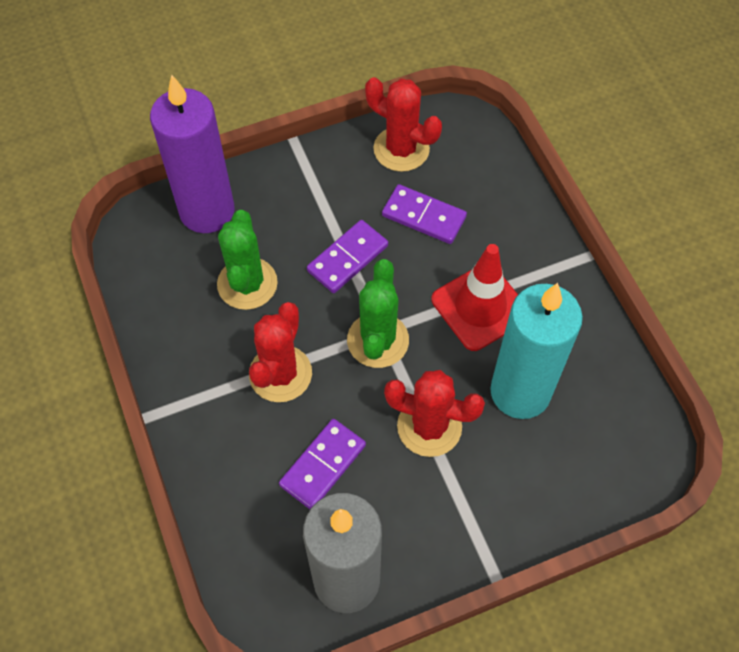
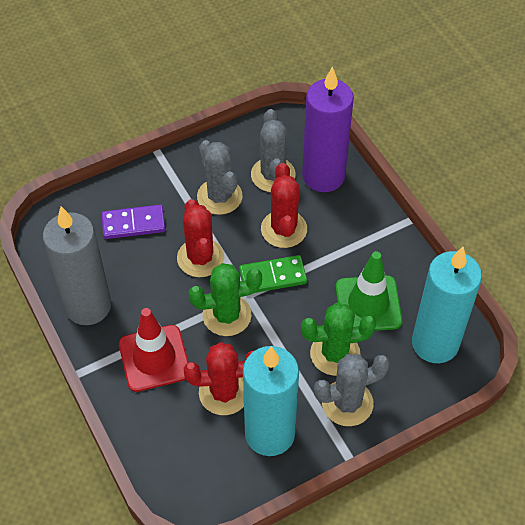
green domino: 0 -> 1
green traffic cone: 0 -> 1
grey cactus: 0 -> 3
purple domino: 3 -> 1
turquoise candle: 1 -> 2

